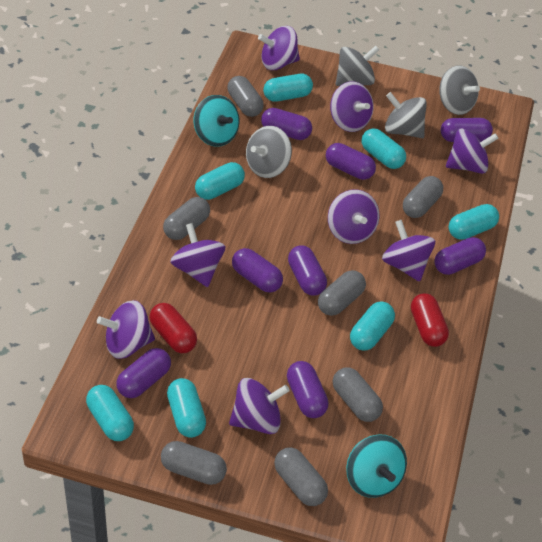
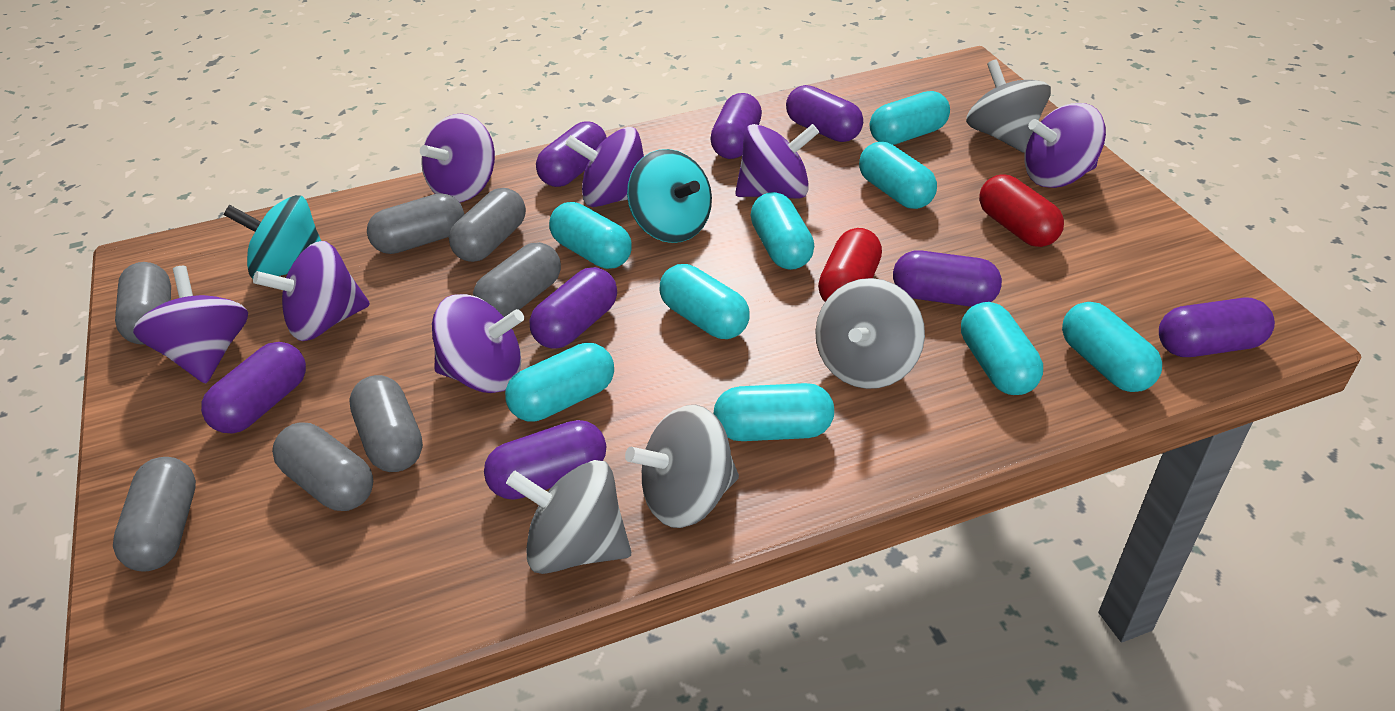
purple spinning top: 8 -> 7
turquoise capsule: 7 -> 9

